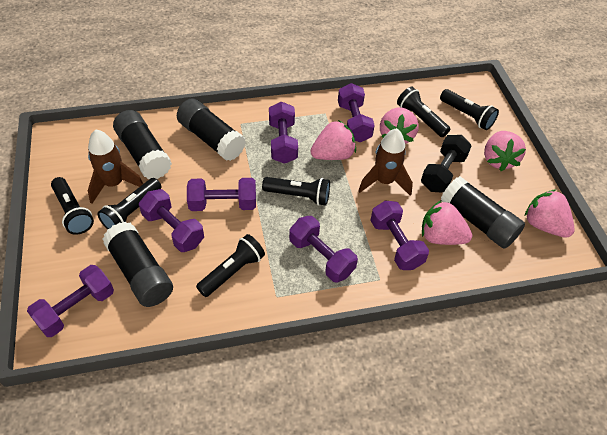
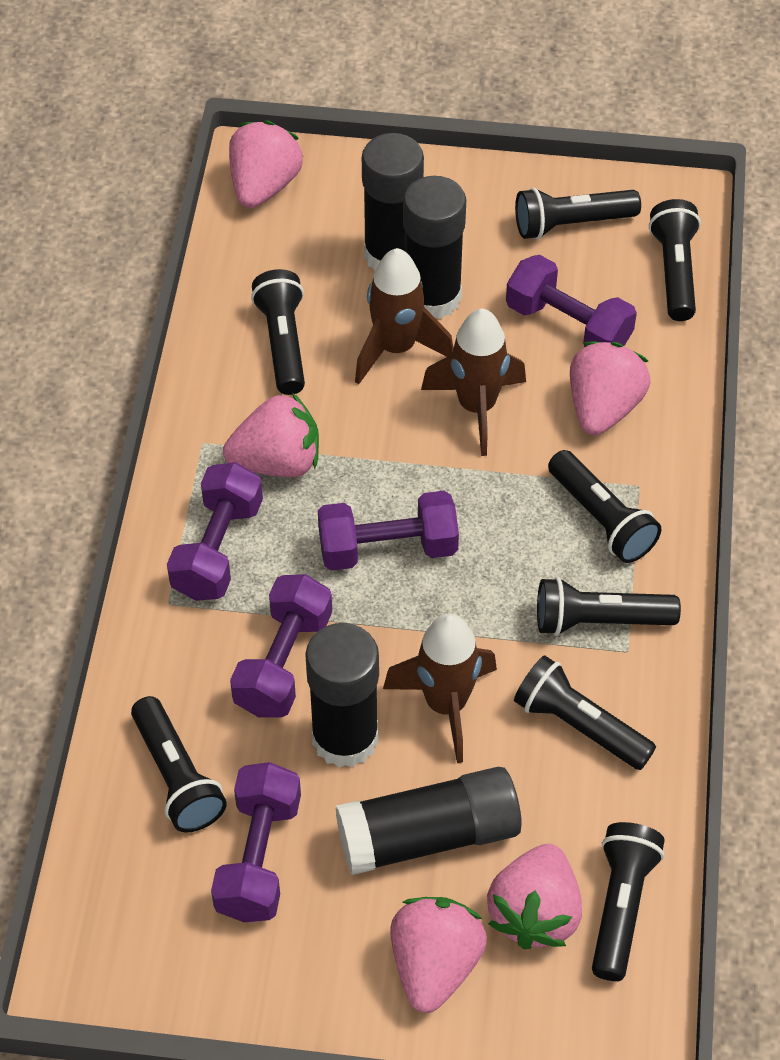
black dumbbell: 1 -> 0
black flashlight: 6 -> 8
brown rocket: 2 -> 3
purple dumbbell: 7 -> 5

